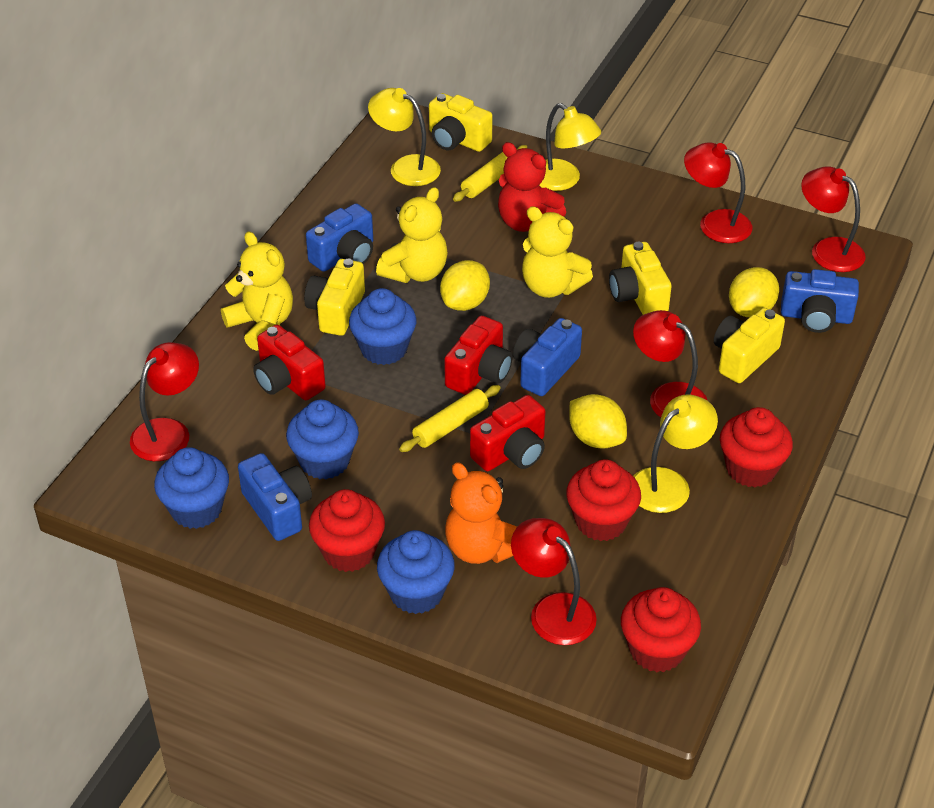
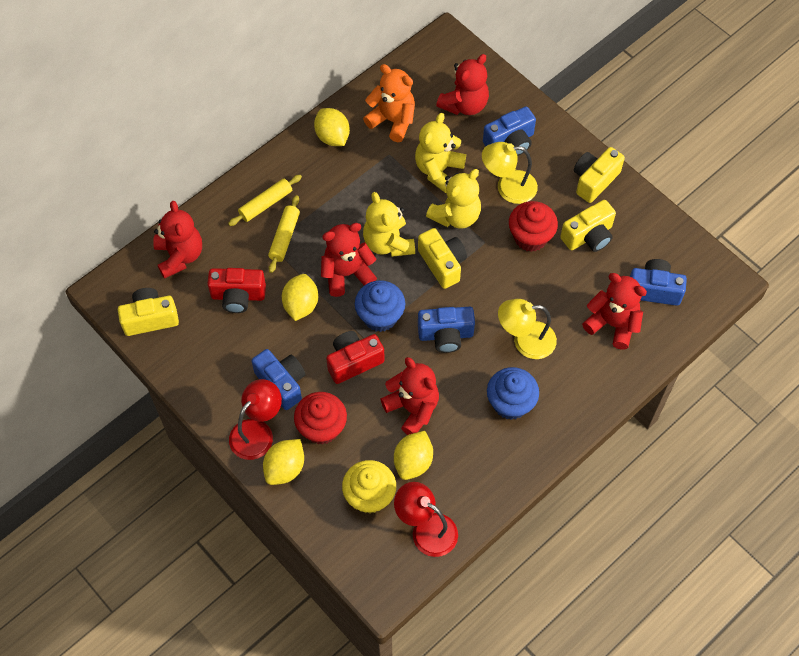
blue cupcake: 4 -> 2
red camera: 3 -> 2
red cupcake: 4 -> 2
red lamp: 5 -> 2
red teddy bear: 1 -> 5
yellow cupcake: 0 -> 1
yellow lamp: 3 -> 2
yellow lemon: 3 -> 4

